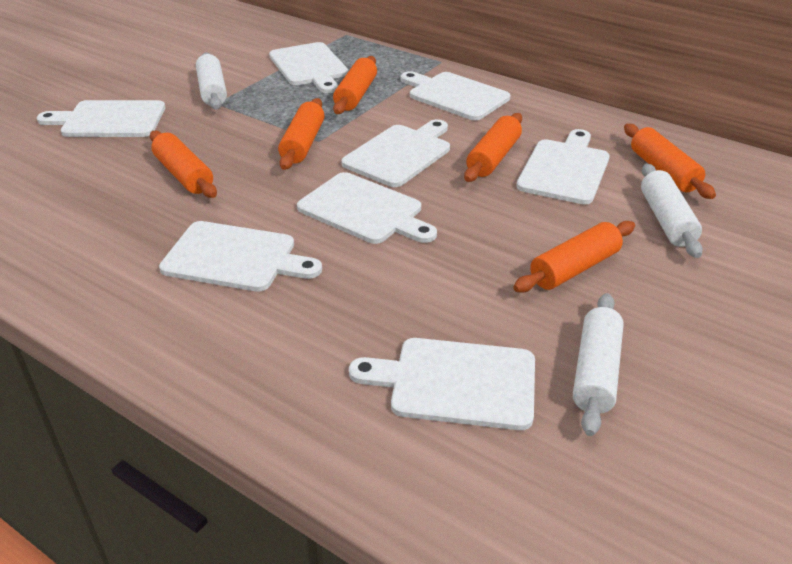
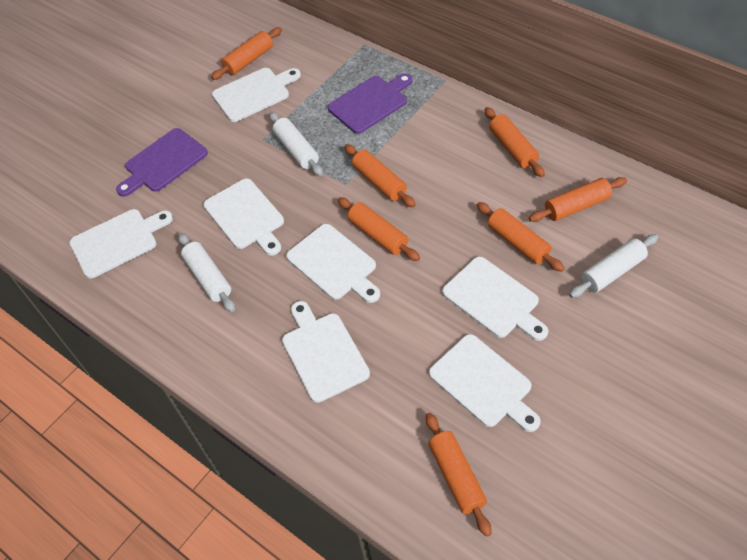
orange rolling pin: 6 -> 7
purple cutting board: 0 -> 2
white cutting board: 8 -> 7

